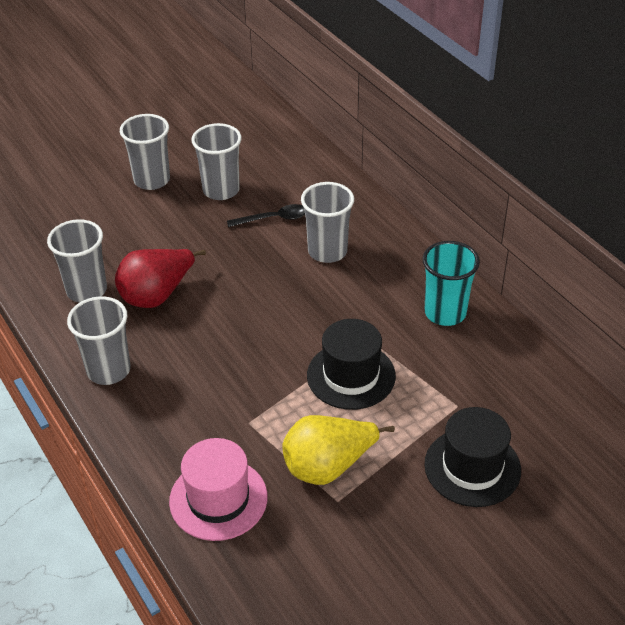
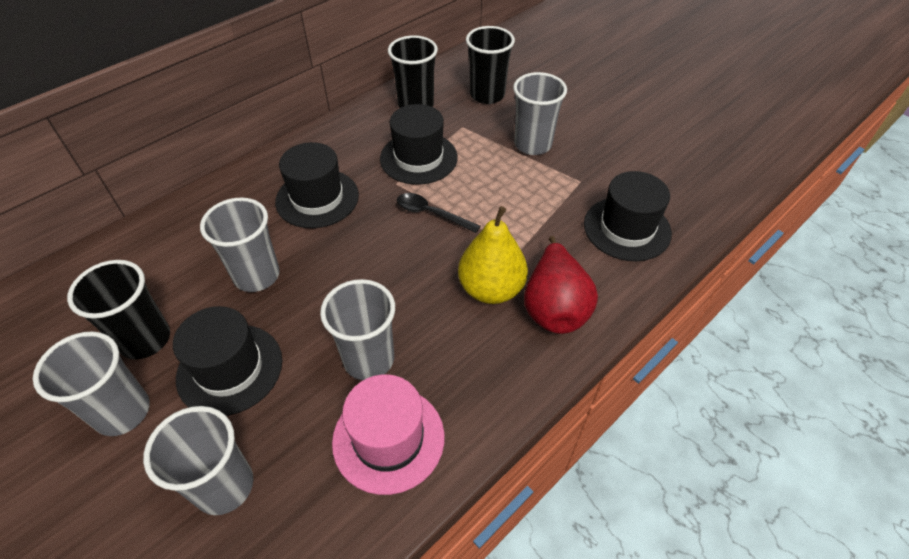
black cup: 0 -> 3
black hat: 2 -> 4
turquoise cup: 1 -> 0

